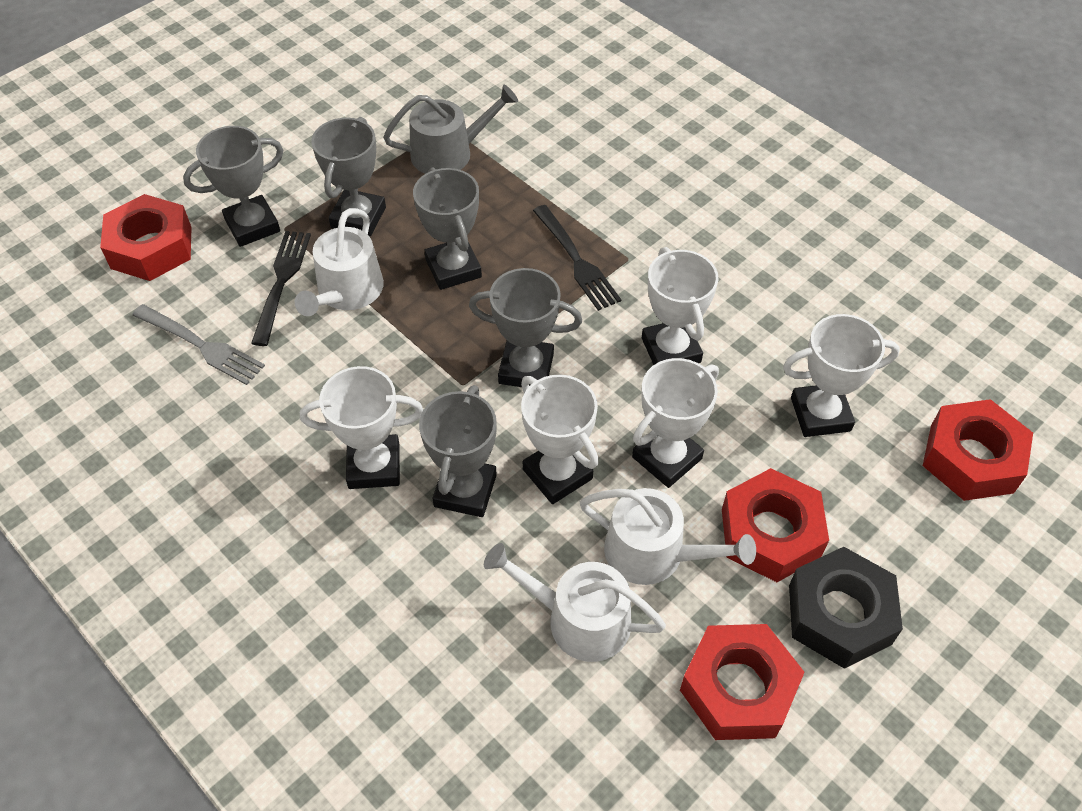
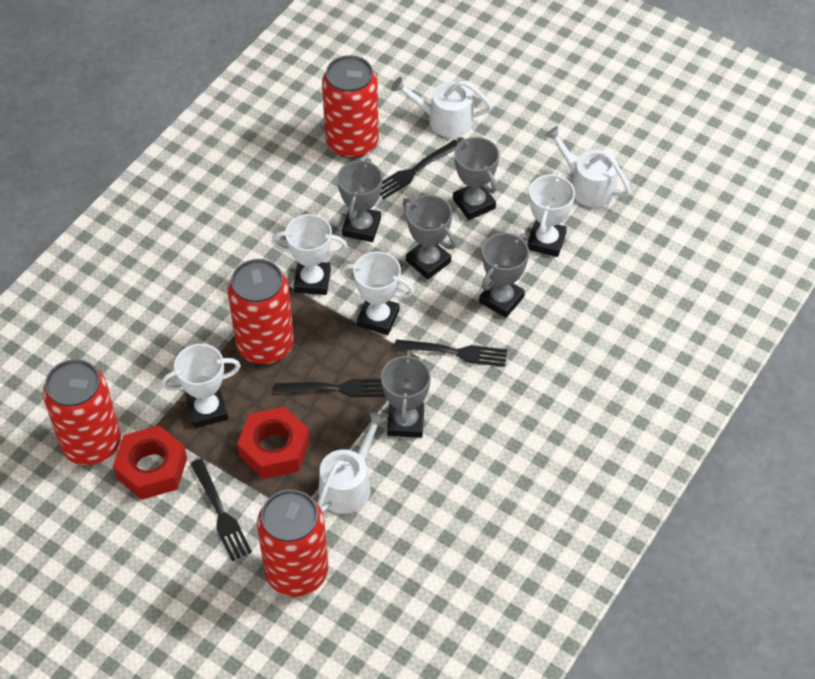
black fork: 2 -> 4
black nut: 1 -> 0
grey fork: 1 -> 0
grey watering can: 1 -> 0
red can: 0 -> 4
red nut: 4 -> 2
white trophy: 5 -> 4

